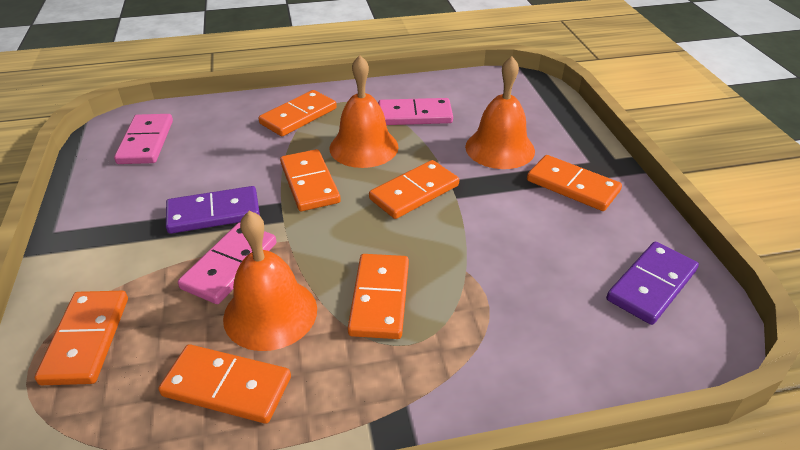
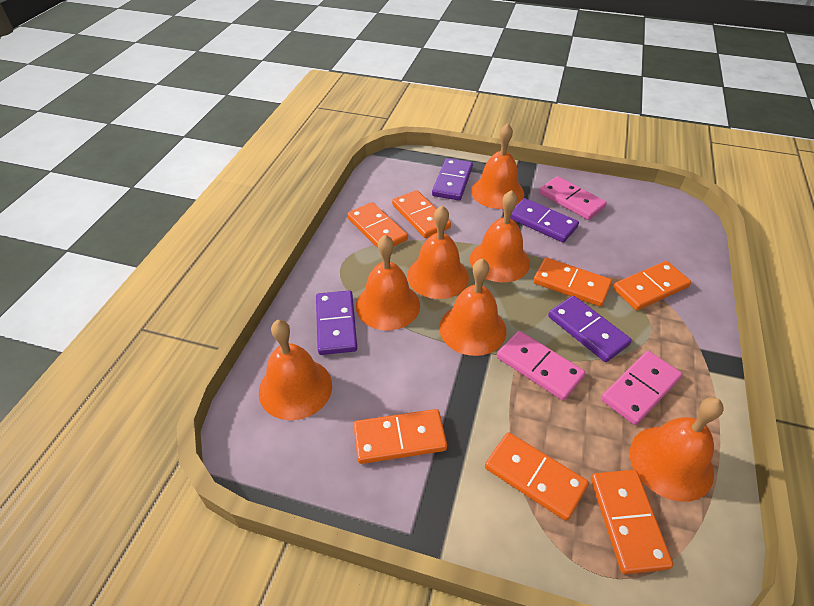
orange bell: 3 -> 7
purple domino: 2 -> 4

